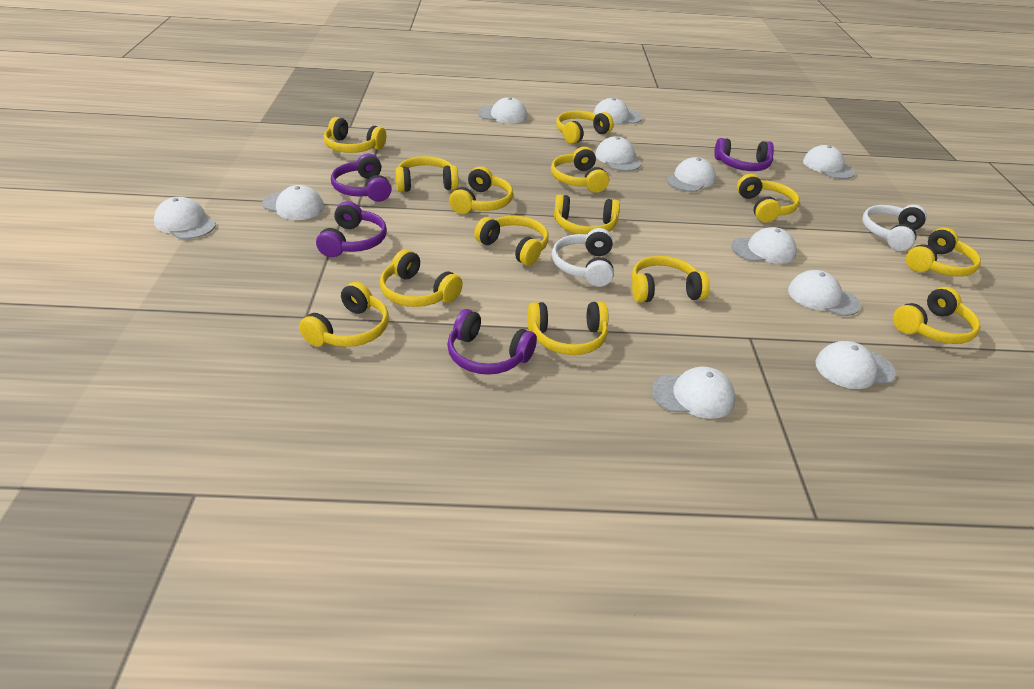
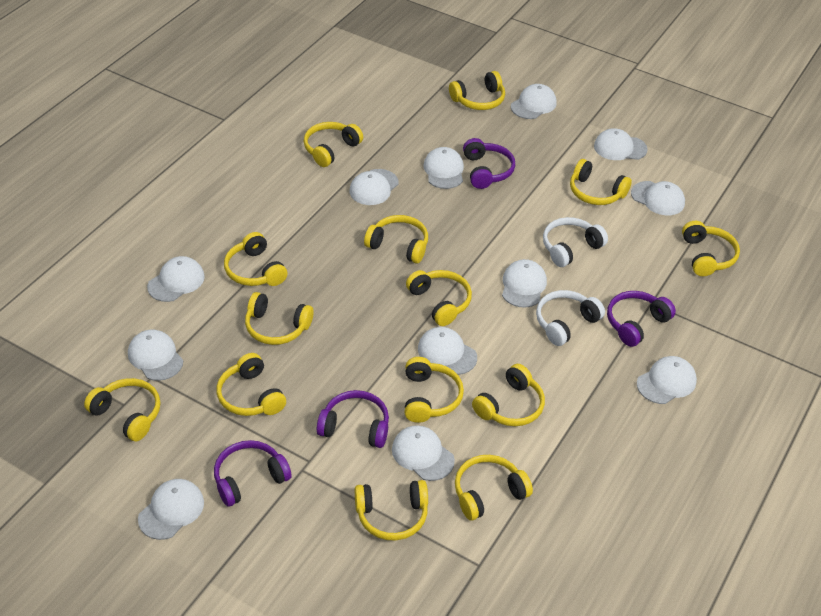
white cap: 11 -> 12

